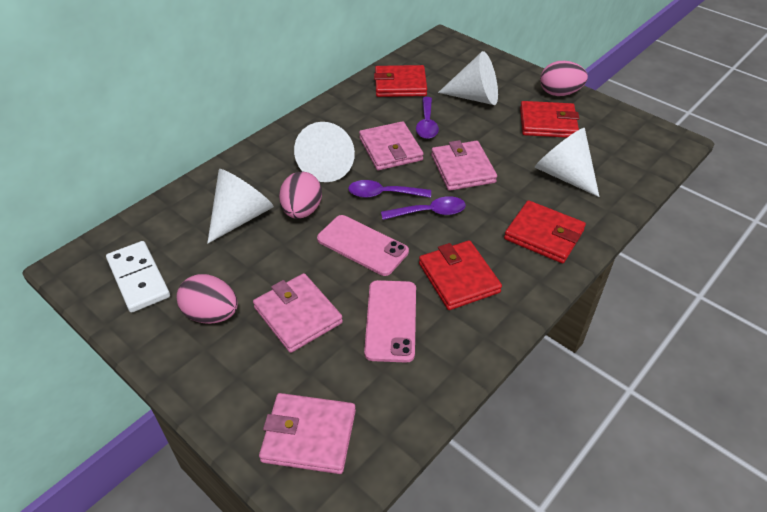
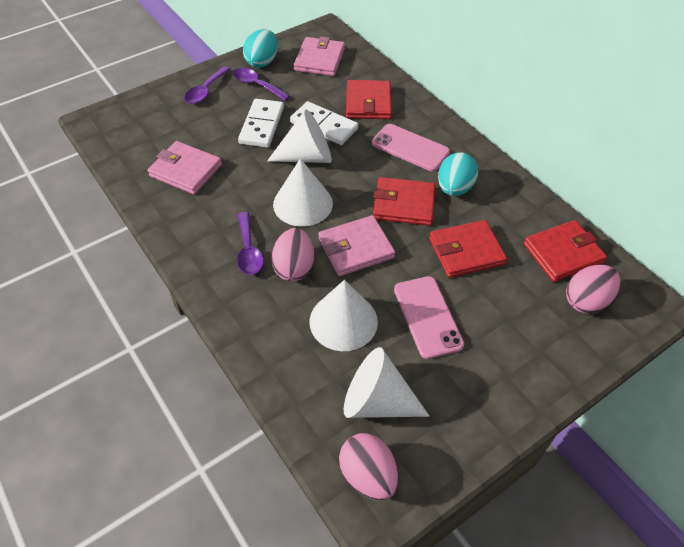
pink wallet: 4 -> 3
turquoise egg: 0 -> 2
white domino: 1 -> 2

